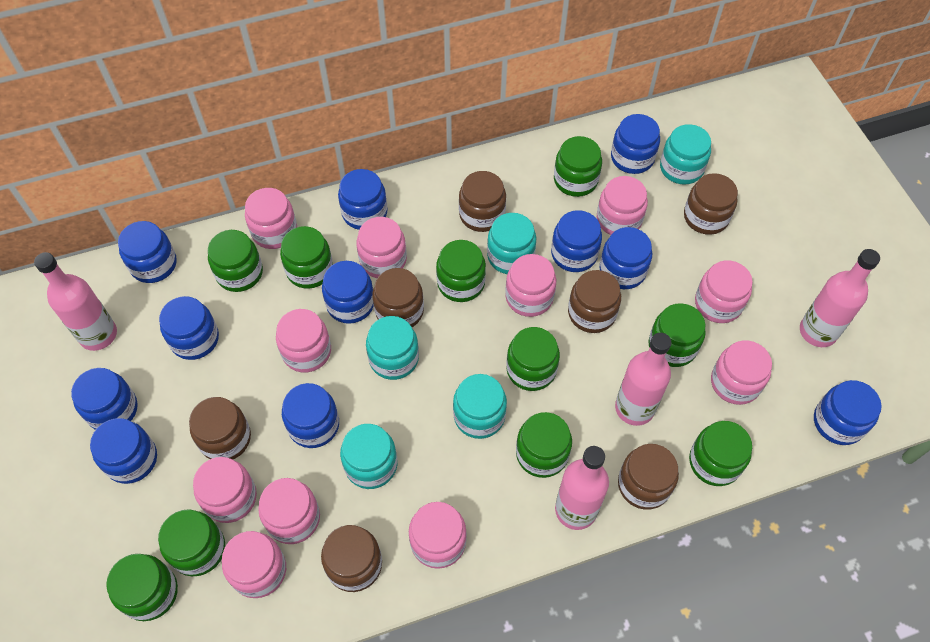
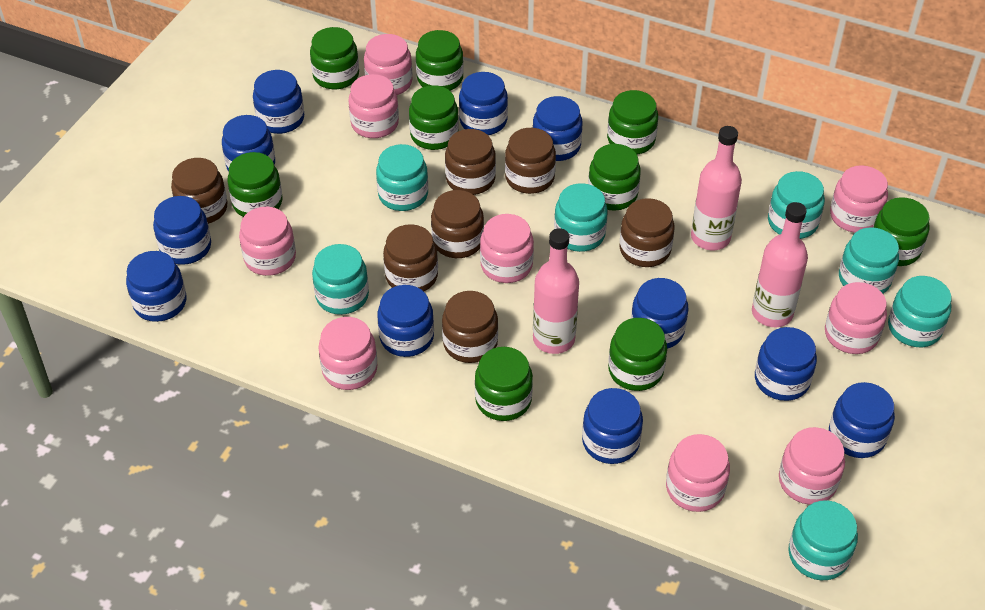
green jar: 10 -> 9
pink bottle: 4 -> 3
pink jar: 11 -> 9
turquoise jar: 5 -> 7

